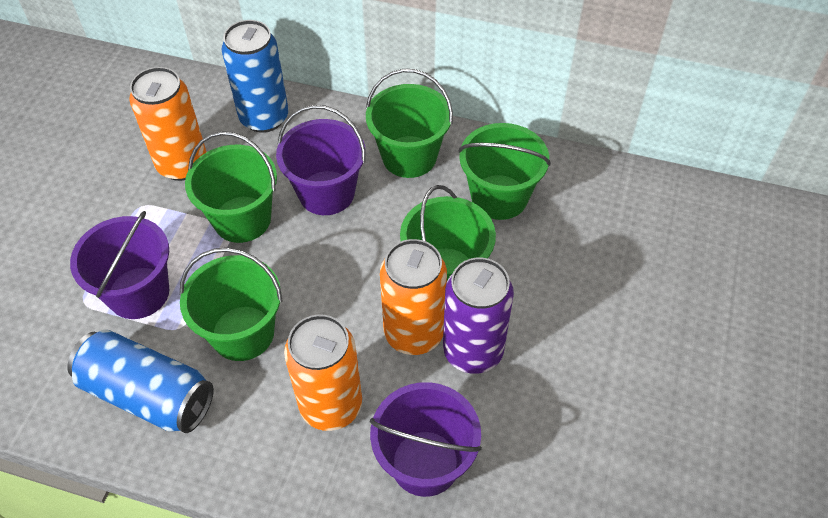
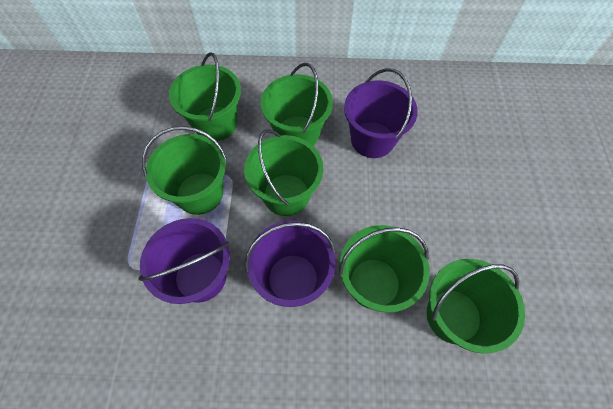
blue can: 2 -> 0
green bucket: 5 -> 6
orange can: 3 -> 0
purple can: 1 -> 0

